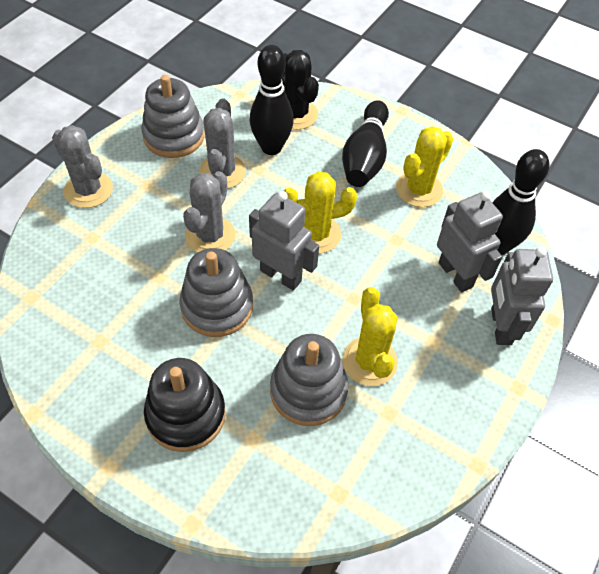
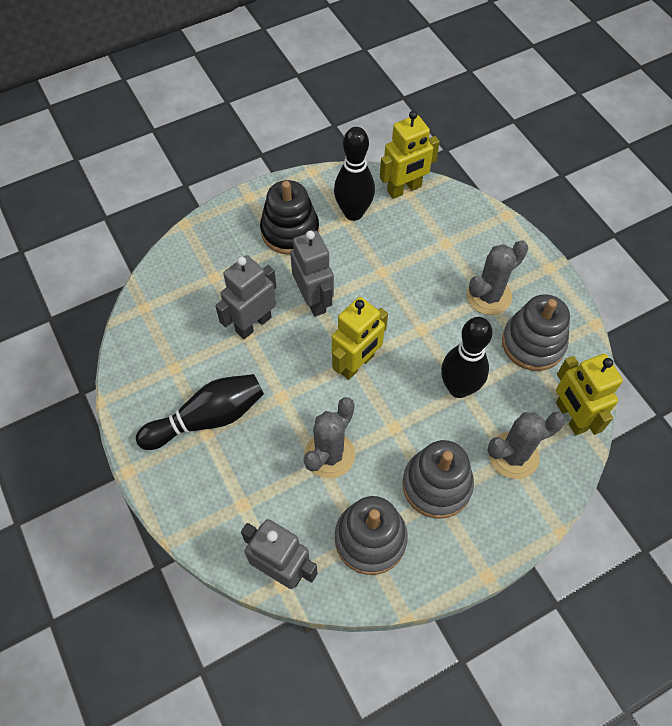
black cactus: 1 -> 0
yellow cactus: 3 -> 0
yellow robot: 0 -> 3

